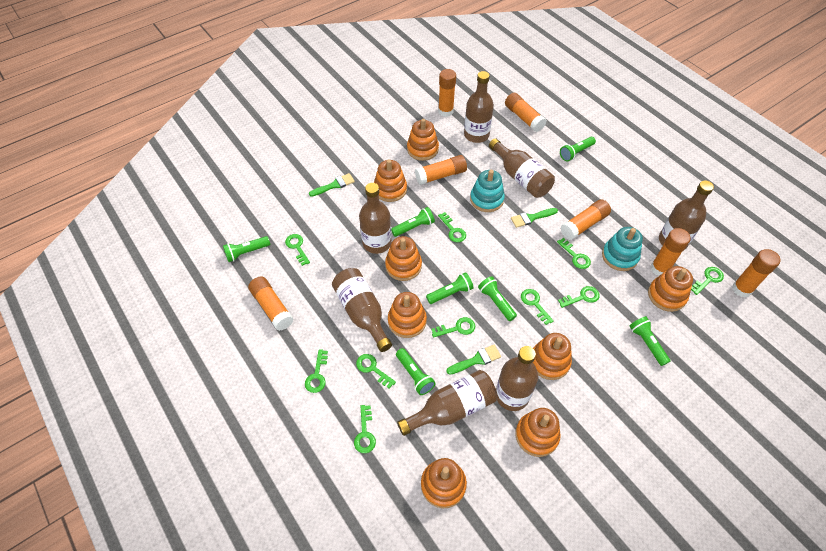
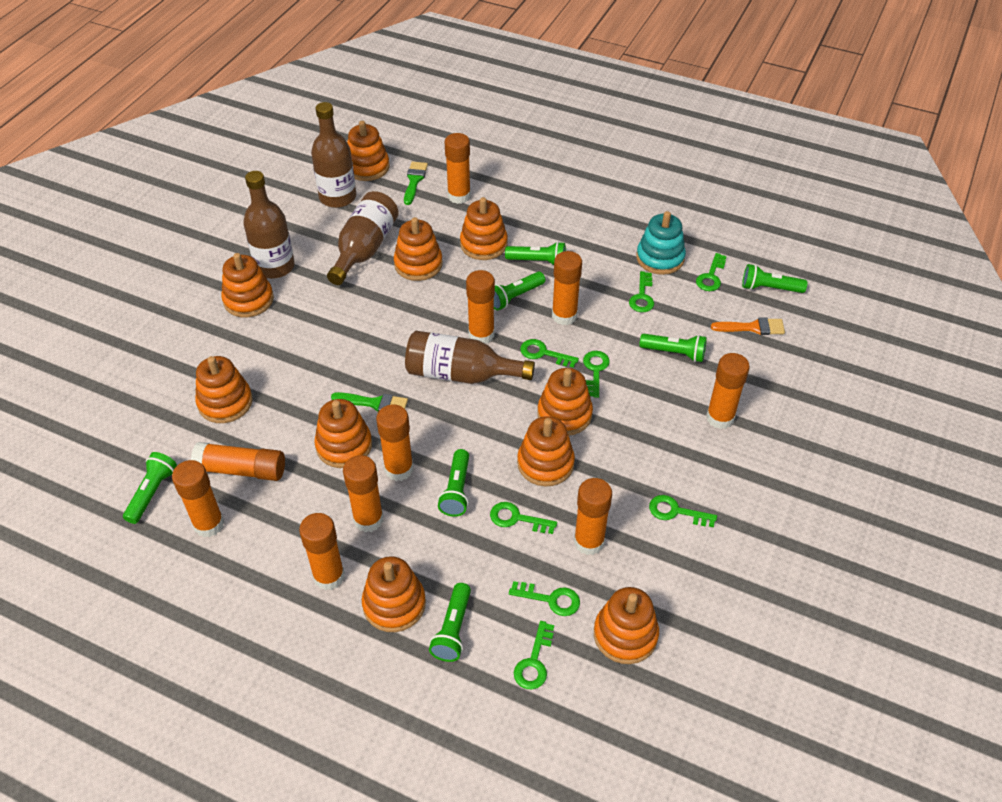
brown bottle: 7 -> 4
green brush: 3 -> 2
green key: 10 -> 8
orange brush: 0 -> 1
orange glue stick: 7 -> 10
orange stacking toy: 8 -> 10
turquoise stacking toy: 2 -> 1

